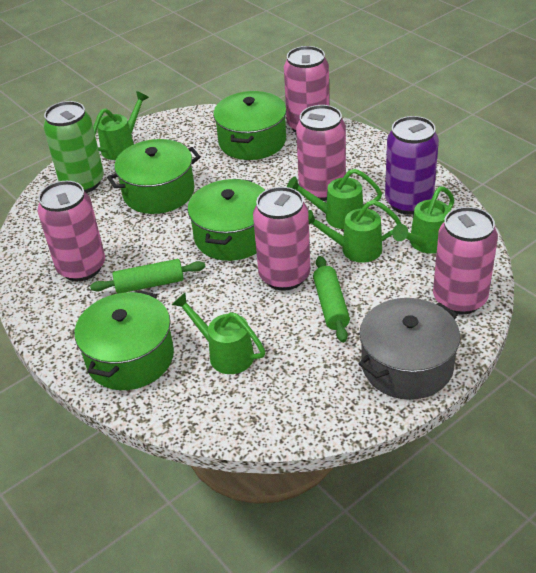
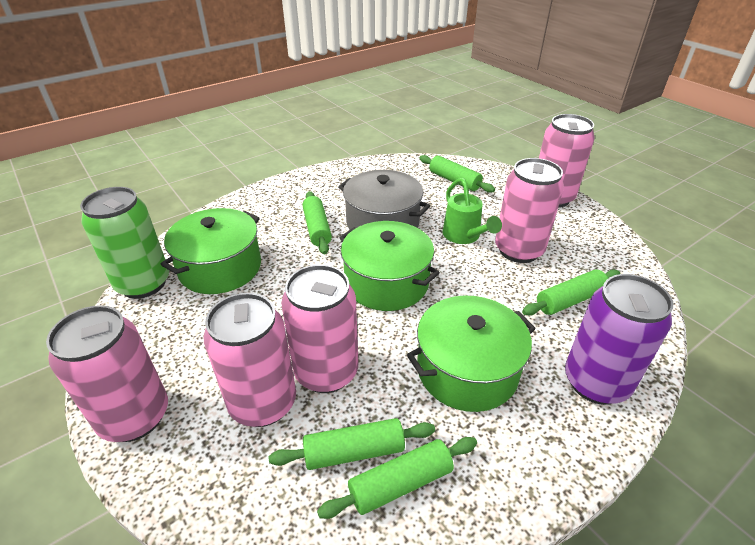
green pot: 4 -> 3
green rolling pin: 2 -> 5
green watering can: 5 -> 1

